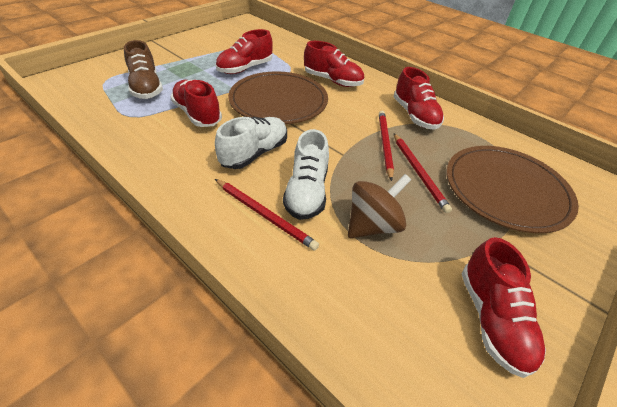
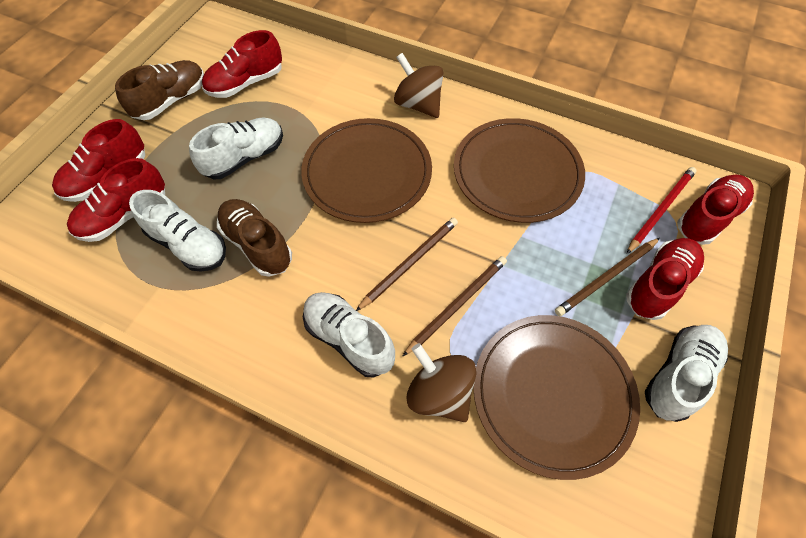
brown pencil: 0 -> 3
brown plate: 2 -> 3
brown shoe: 1 -> 2
brown spinning top: 1 -> 2
red pencil: 3 -> 1
white shoe: 2 -> 4

